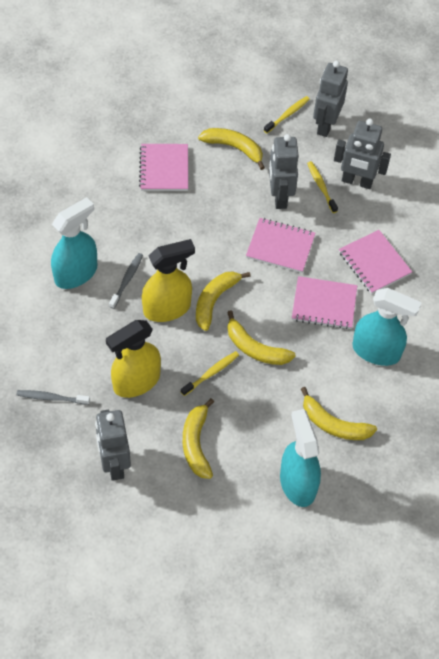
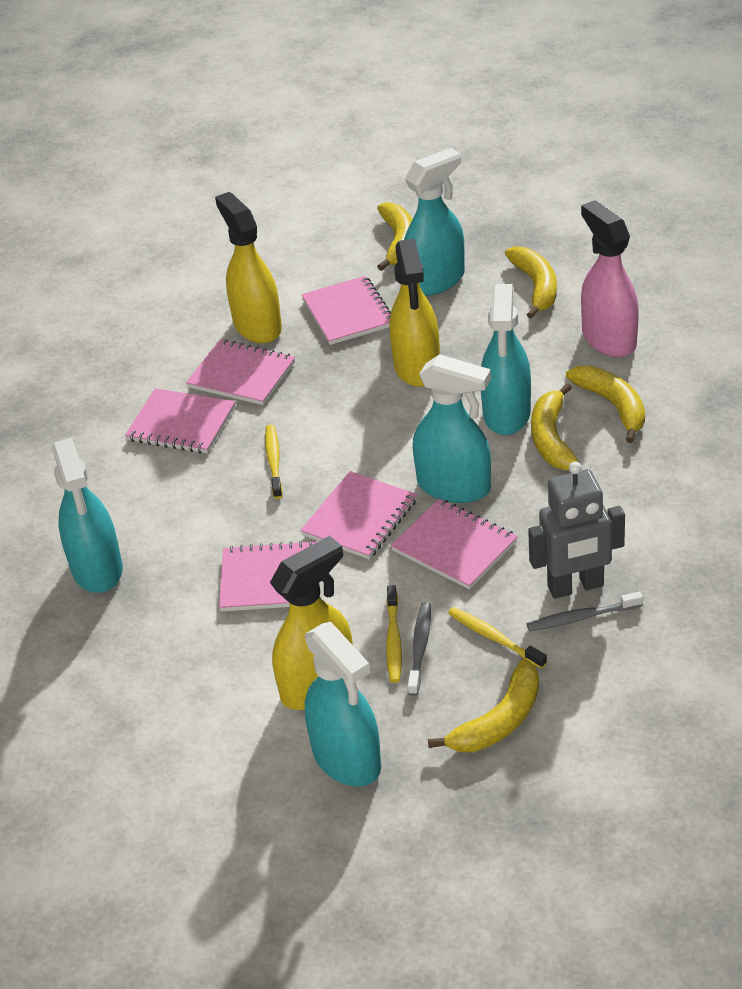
grey robot: 4 -> 1
pink notebook: 4 -> 6
pink spray bottle: 0 -> 1
turquoise spray bottle: 3 -> 5
yellow spray bottle: 2 -> 3

